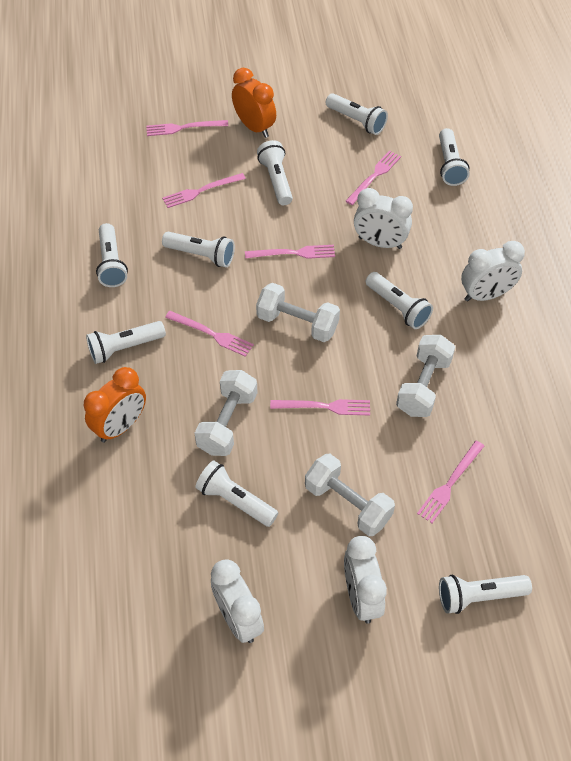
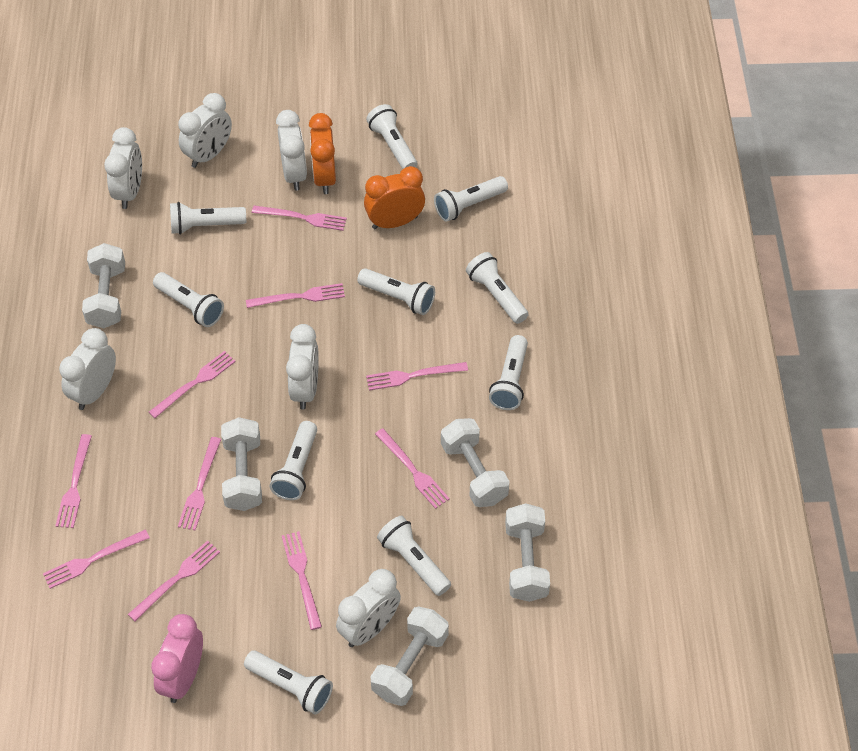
pink clock: 0 -> 1
pink fork: 7 -> 10
white clock: 4 -> 6
white dumbbell: 4 -> 5
white flashlight: 9 -> 10

